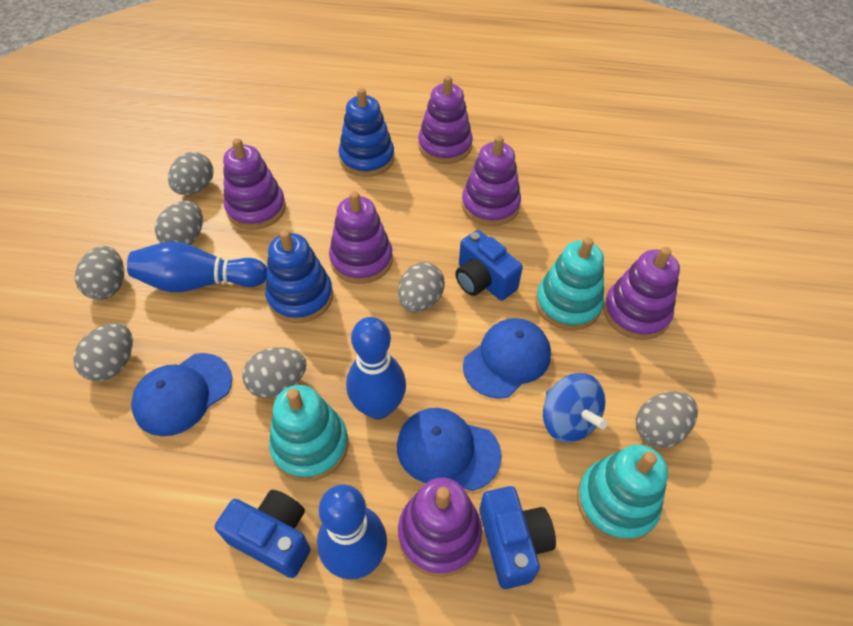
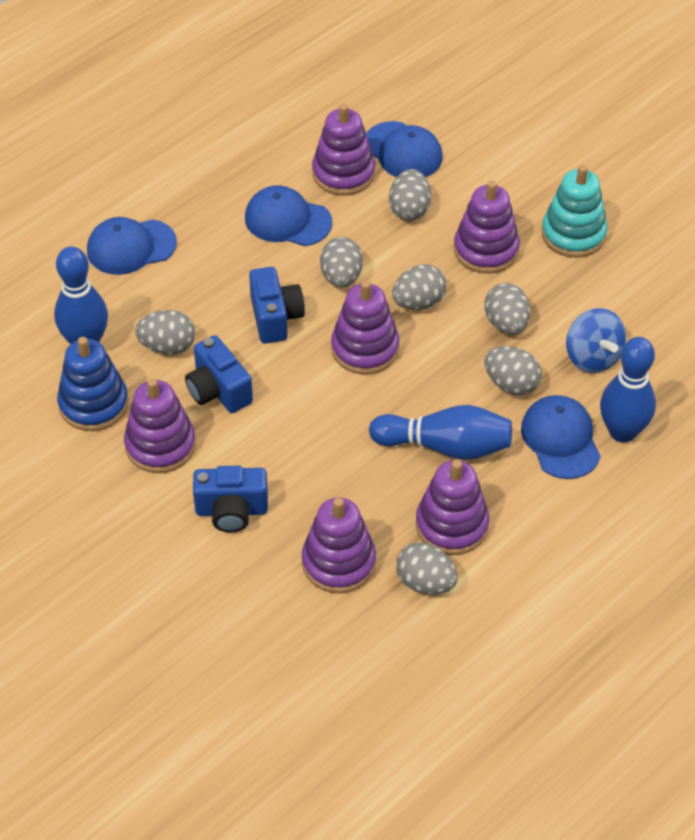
blue cap: 3 -> 4
blue stacking toy: 2 -> 1
turquoise stacking toy: 3 -> 1

